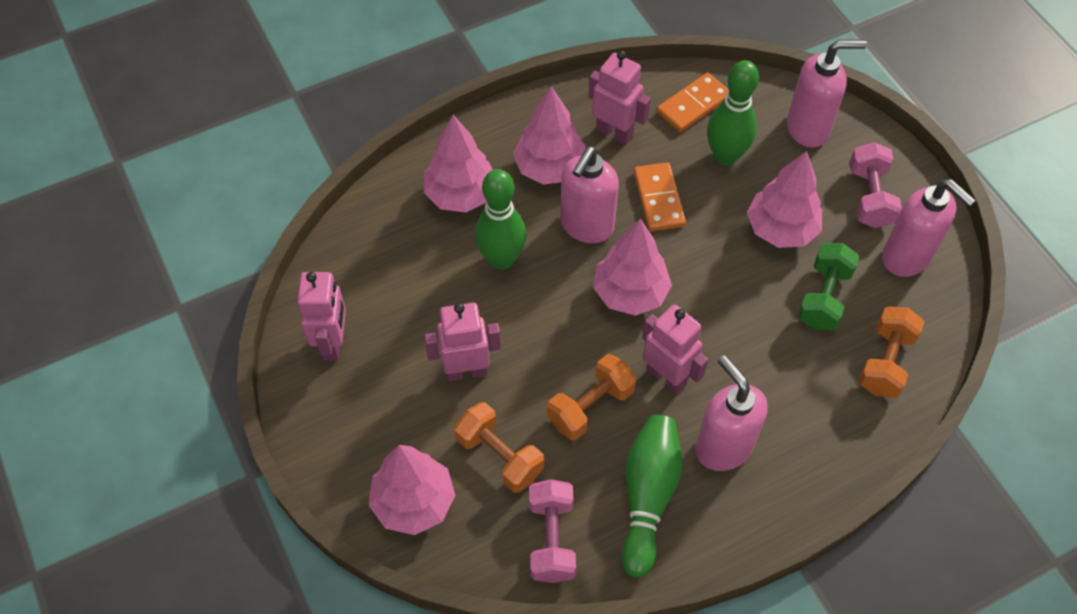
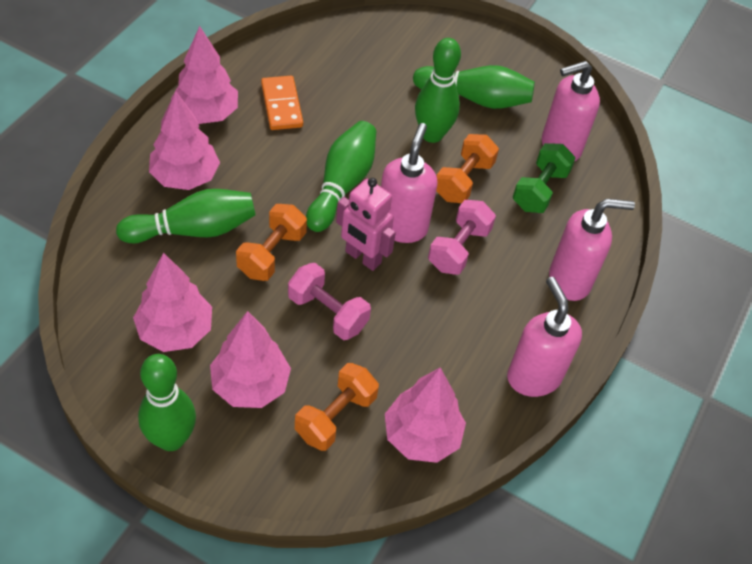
green bowling pin: 3 -> 5
orange domino: 2 -> 1
pink robot: 4 -> 1

